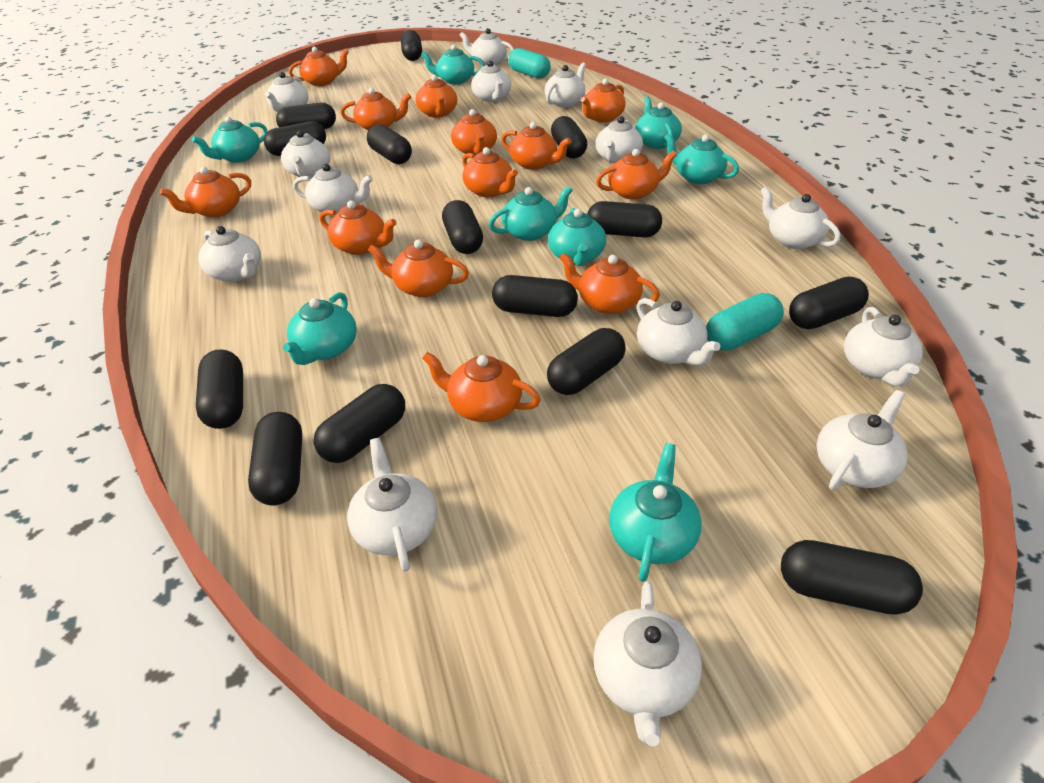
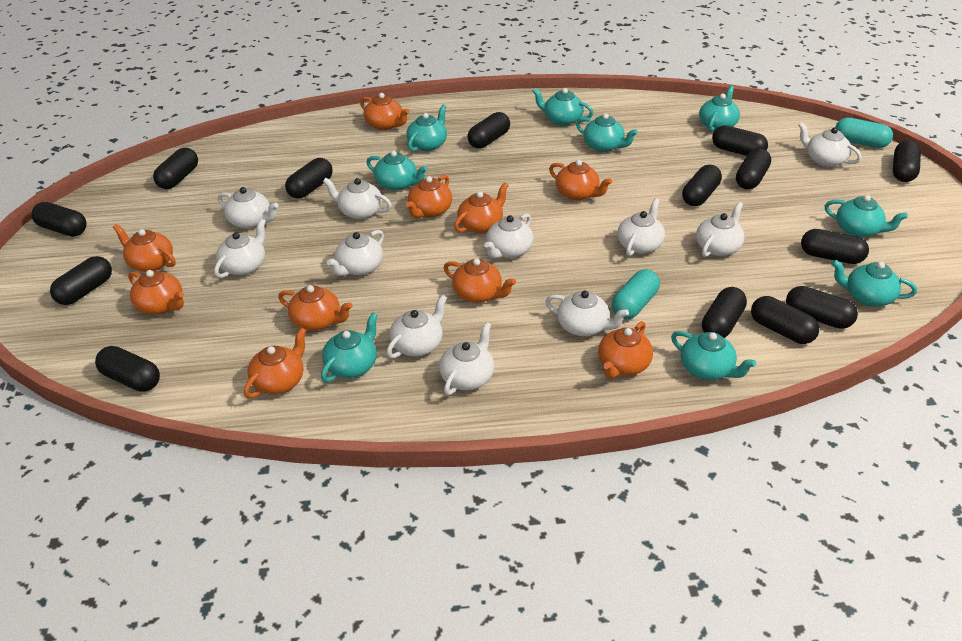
orange teapot: 13 -> 10
turquoise teapot: 8 -> 9
white teapot: 14 -> 11

